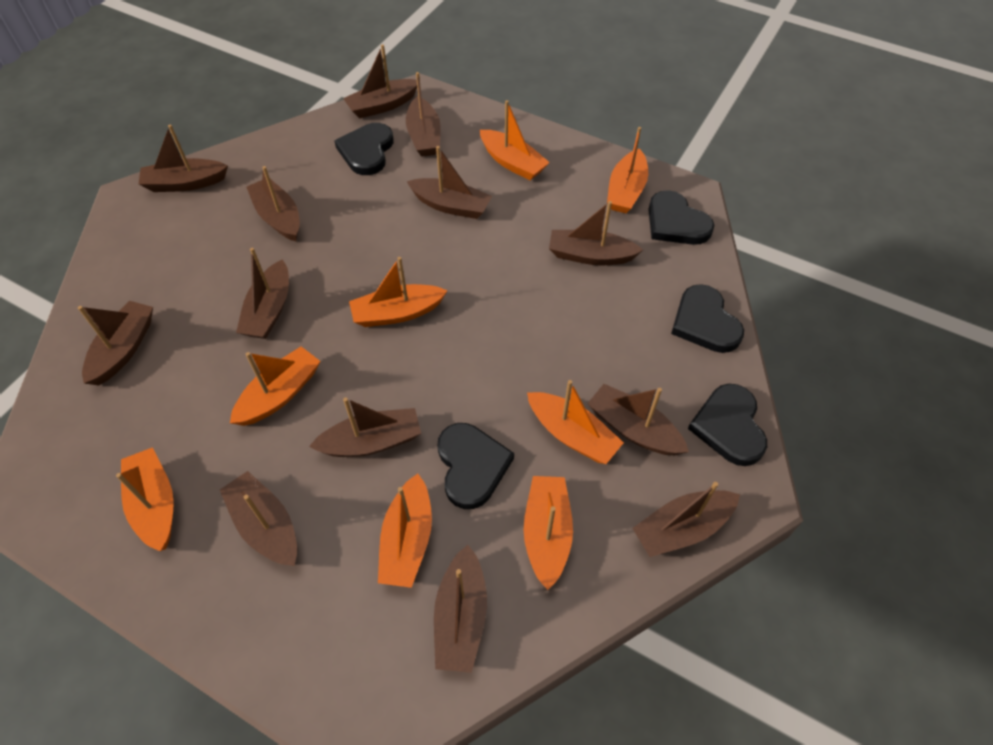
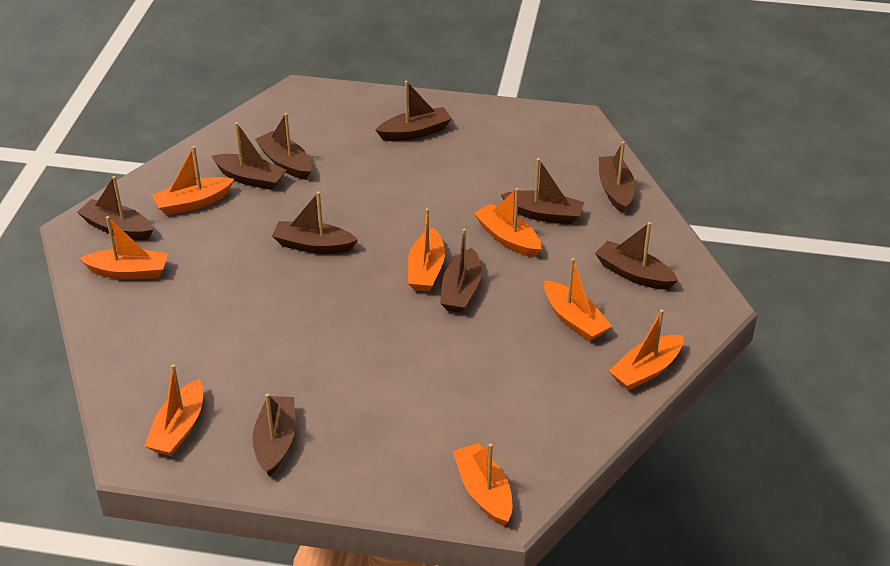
black heart: 5 -> 0
brown boat: 13 -> 10

